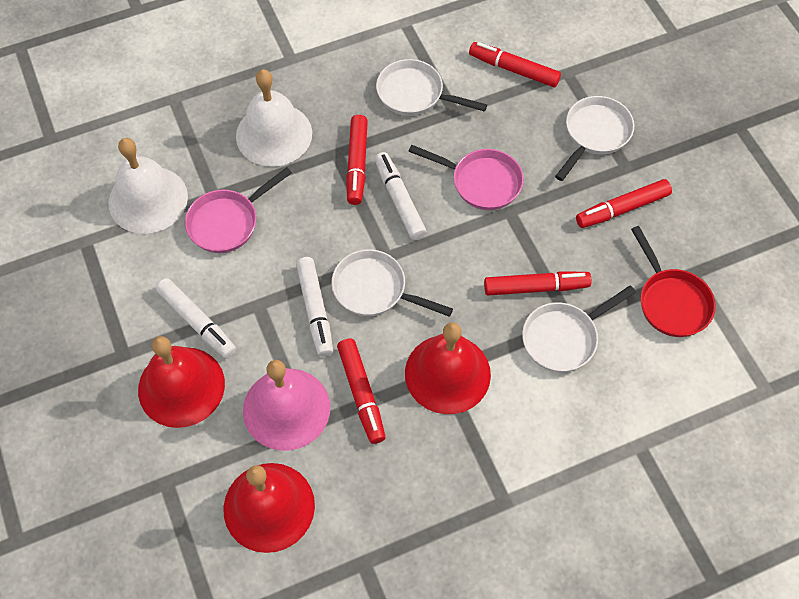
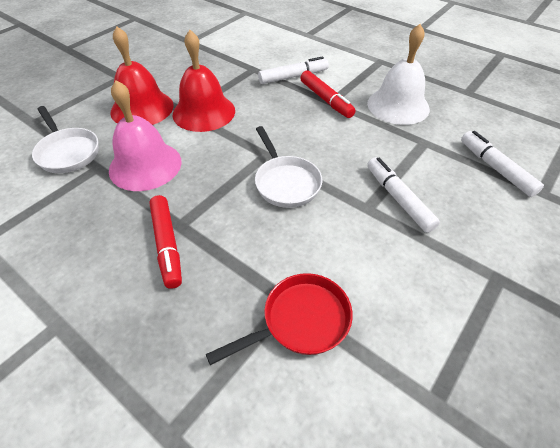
pink pan: 2 -> 0
red bell: 3 -> 2
red marker: 5 -> 2
white bell: 2 -> 1
white pan: 4 -> 2

